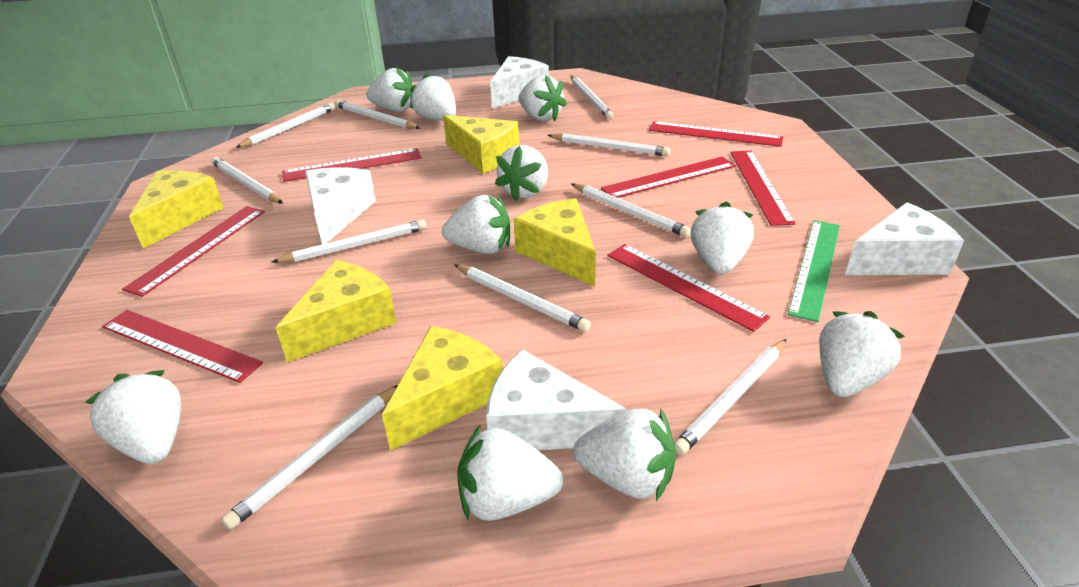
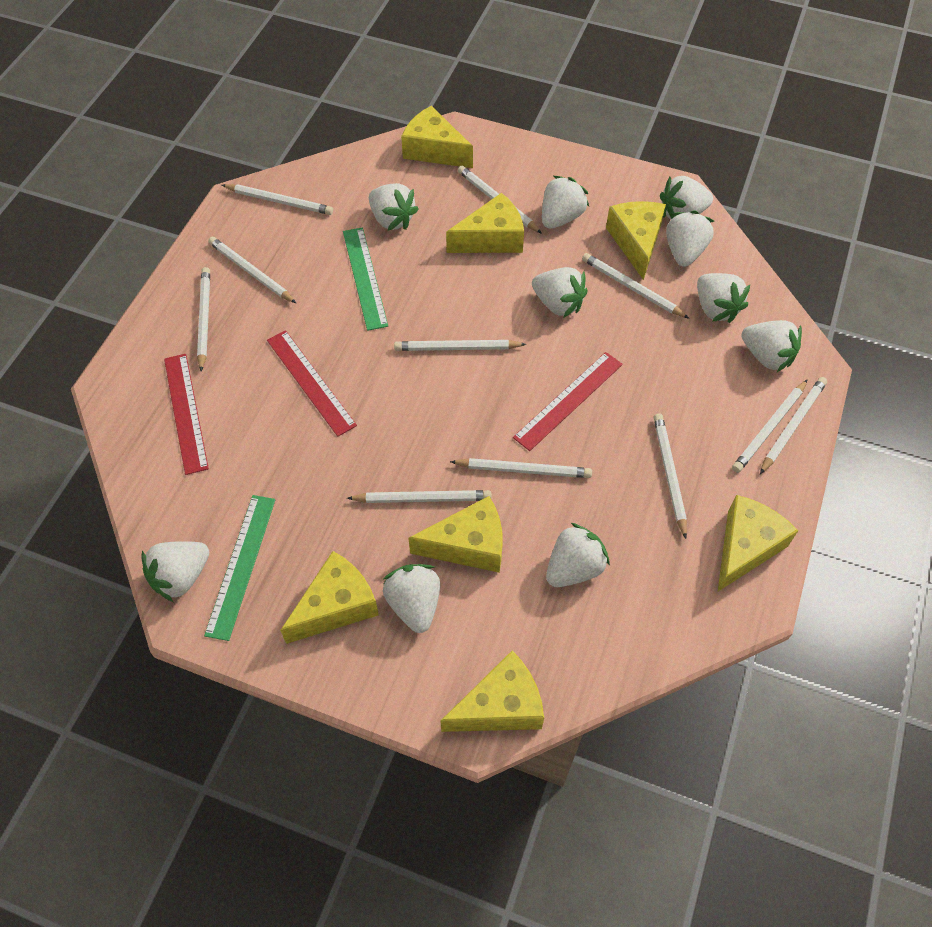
green ruler: 1 -> 2
red ruler: 7 -> 3
white cheese: 4 -> 0
white pencil: 10 -> 11
yellow cheese: 5 -> 7

